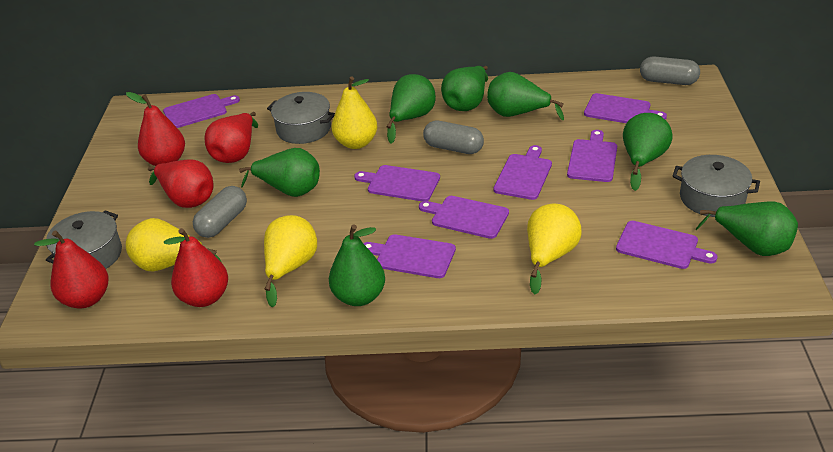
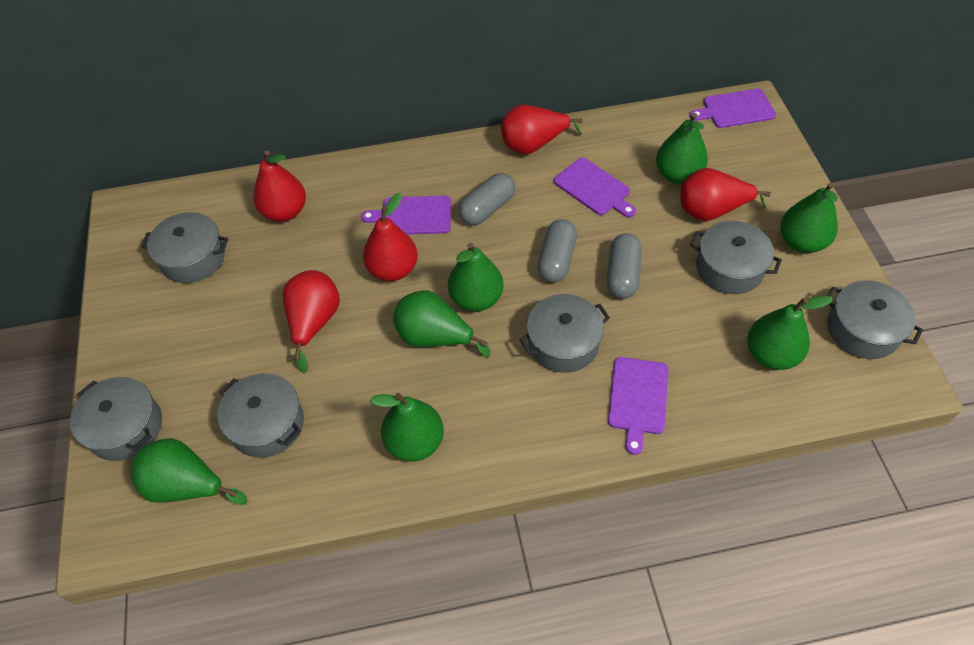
grey pot: 3 -> 6
purple cutting board: 8 -> 4
yellow pear: 4 -> 0

